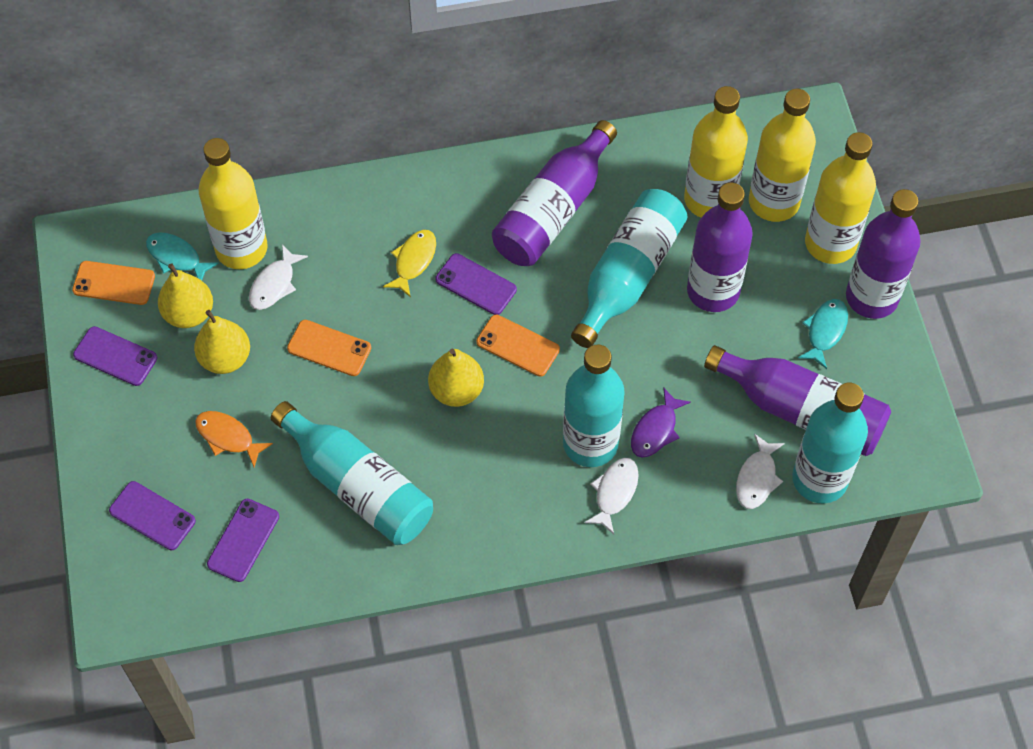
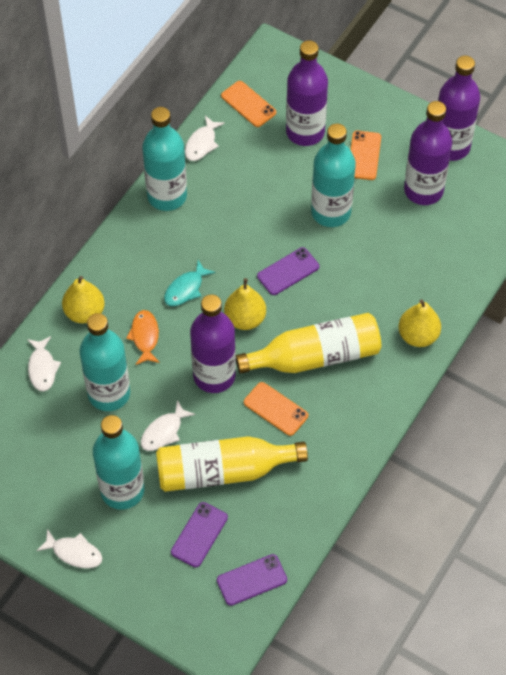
purple fish: 1 -> 0
purple phone: 4 -> 3
turquoise fish: 2 -> 1
white fish: 3 -> 4
yellow bottle: 4 -> 2
yellow fish: 1 -> 0

